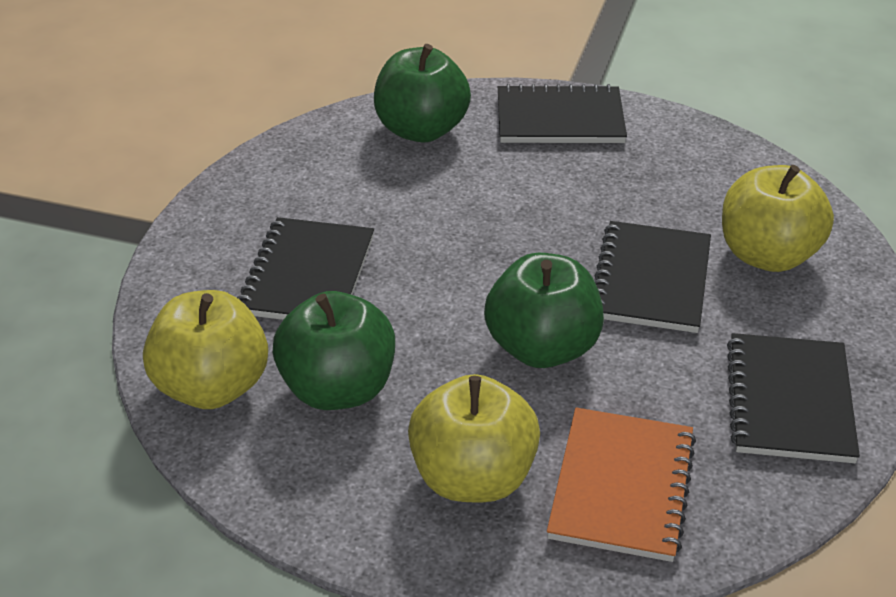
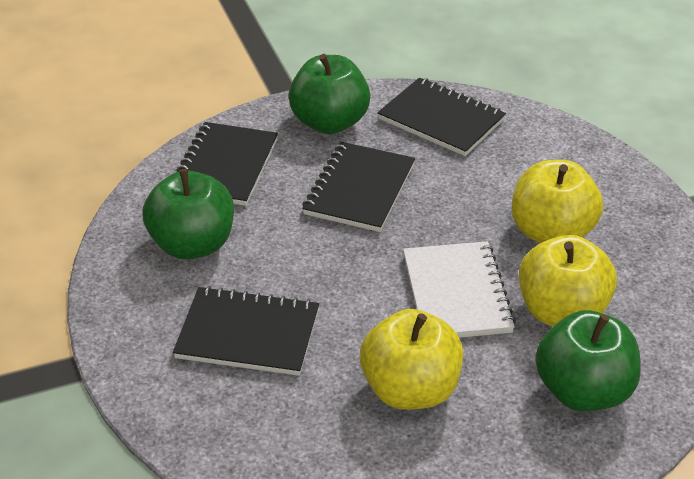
orange notebook: 1 -> 0
white notebook: 0 -> 1

